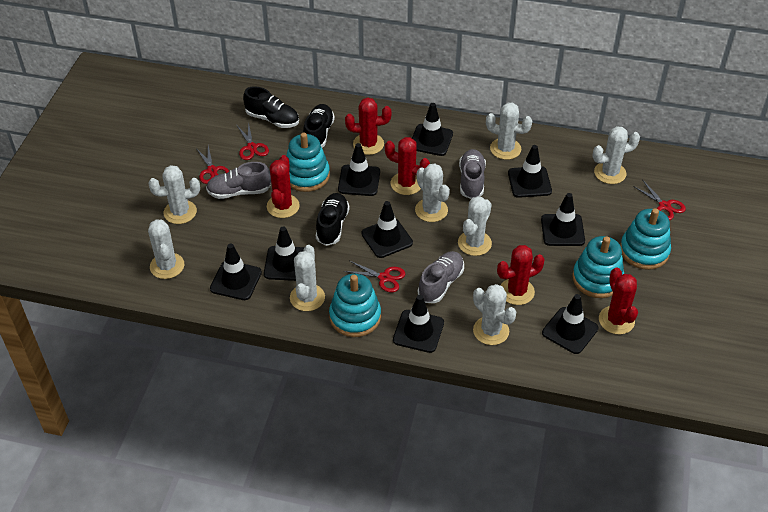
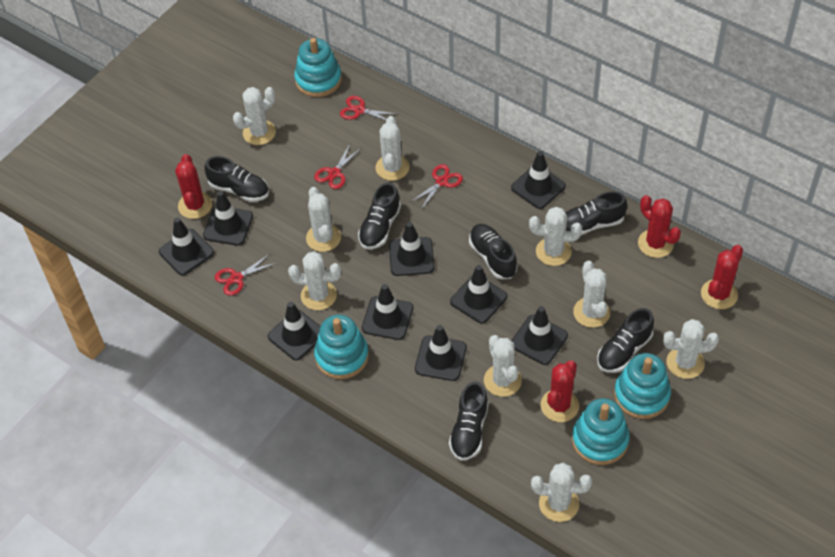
black shoe: 3 -> 6
grey shoe: 3 -> 0
red cactus: 5 -> 4
white cactus: 8 -> 9

